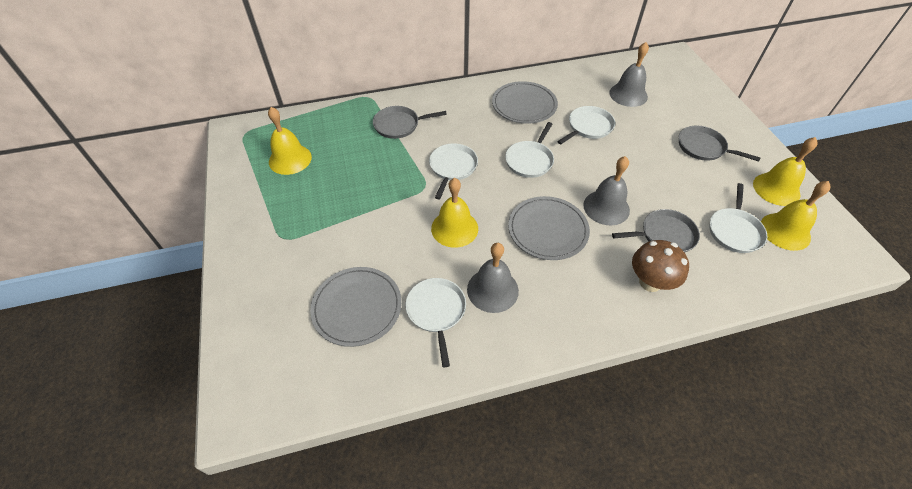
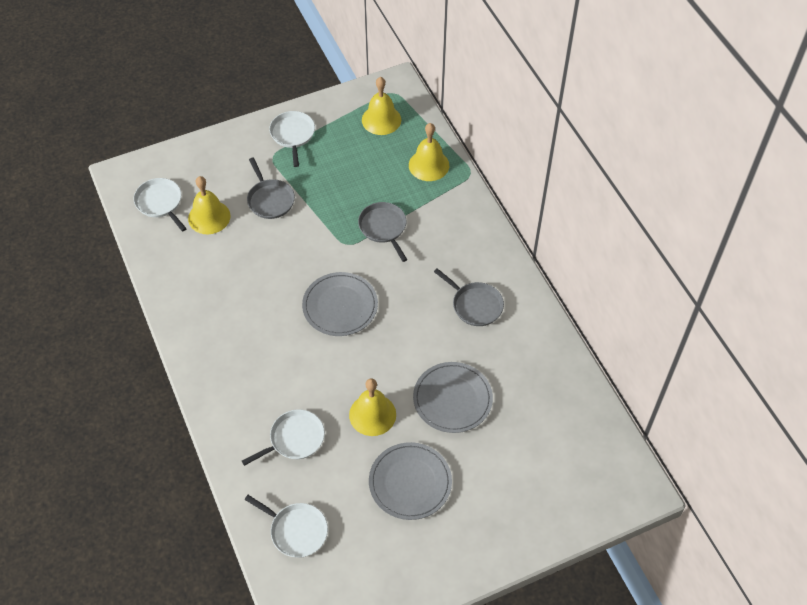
brown mushroom: 1 -> 0
grey bell: 3 -> 0
white pan: 5 -> 4

